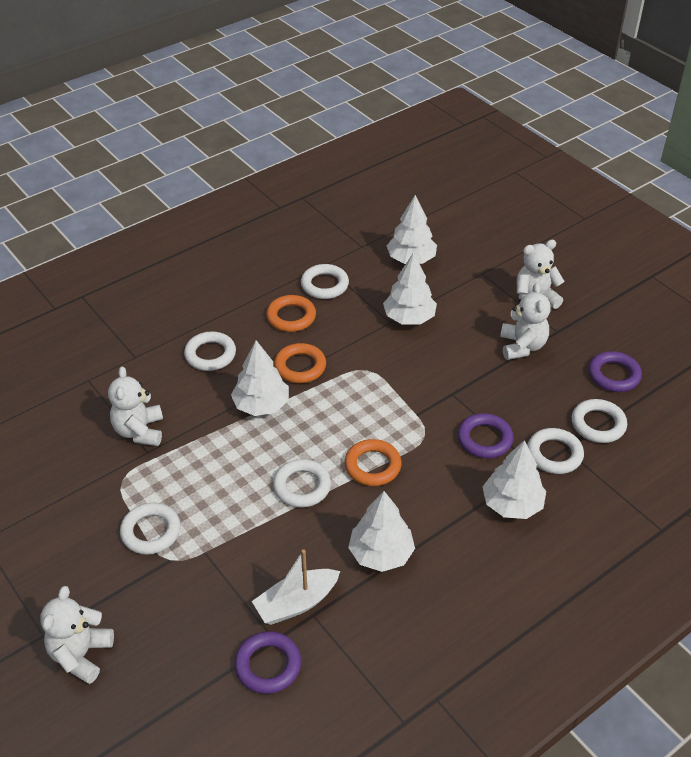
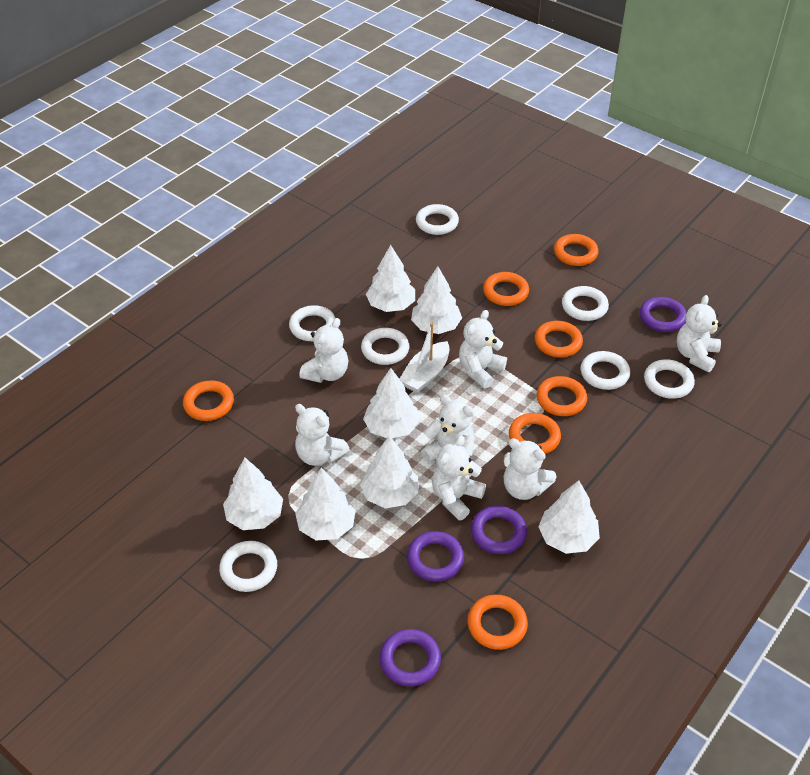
orange ring: 3 -> 7
purple ring: 3 -> 4
white ring: 6 -> 7
white teddy bear: 4 -> 7
white tree: 5 -> 7

